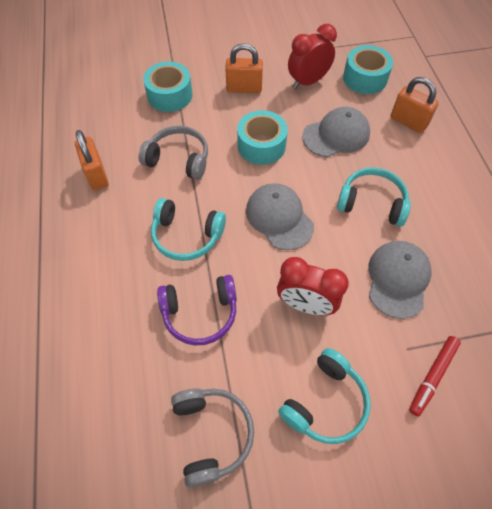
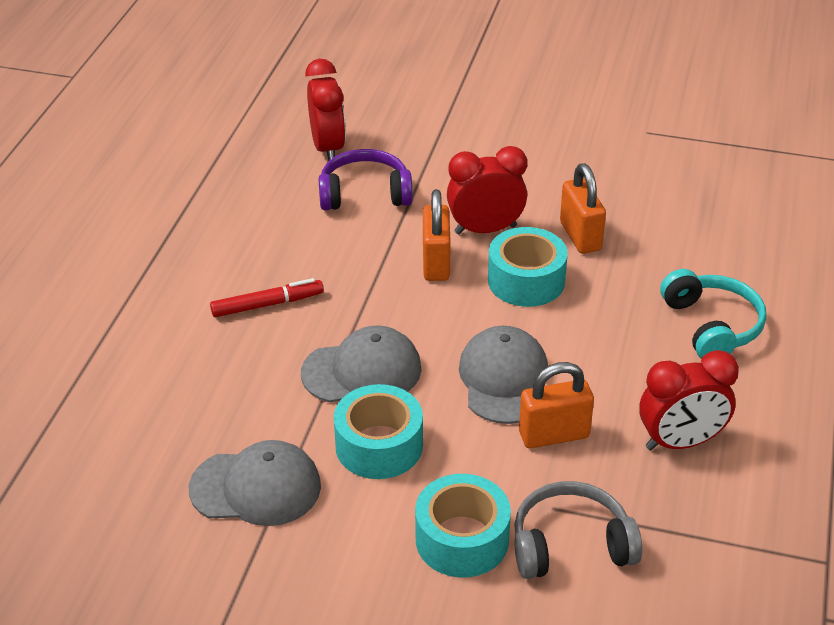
grey headphones: 2 -> 1
red clock: 2 -> 3
turquoise headphones: 3 -> 1

